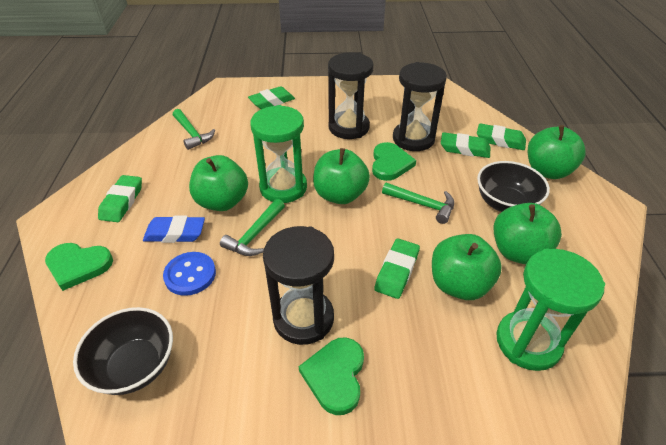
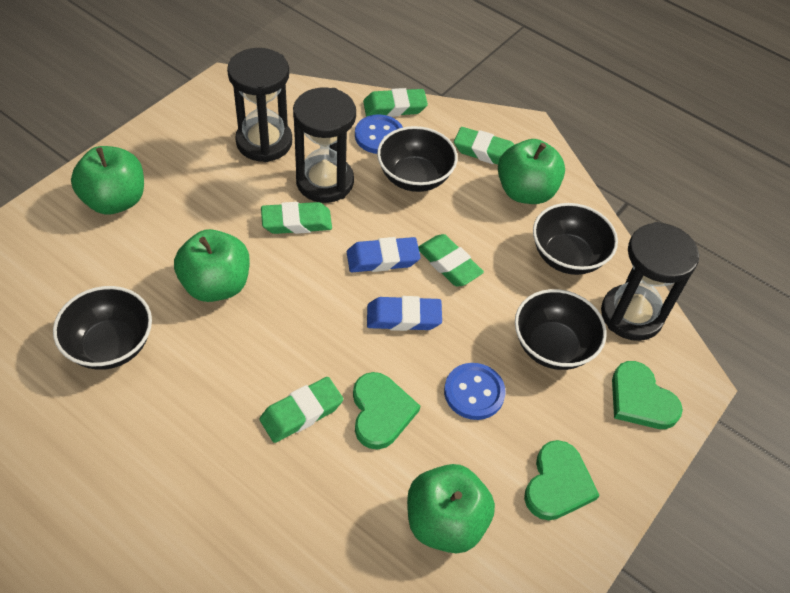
black bowl: 2 -> 4
blue button: 1 -> 2
blue eraser: 1 -> 2
green apple: 5 -> 4
green hammer: 3 -> 0
green hourglass: 2 -> 0

